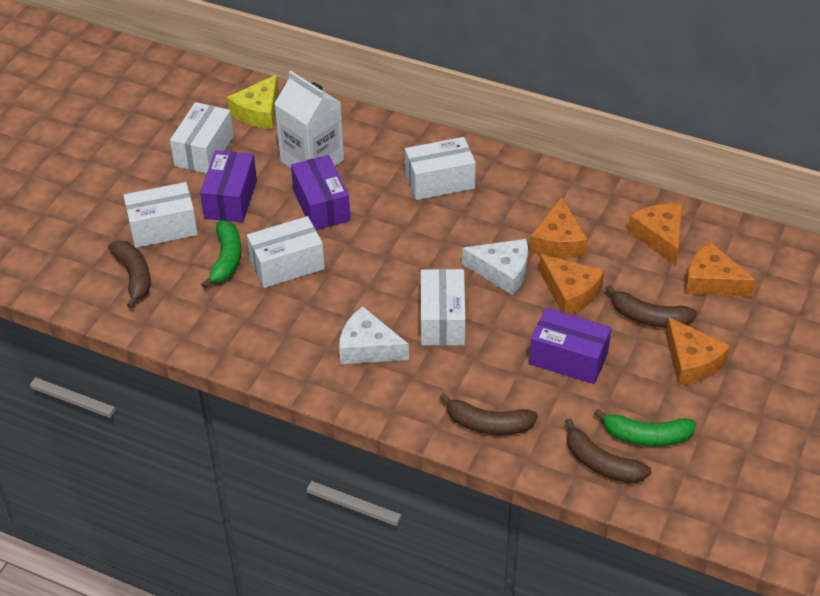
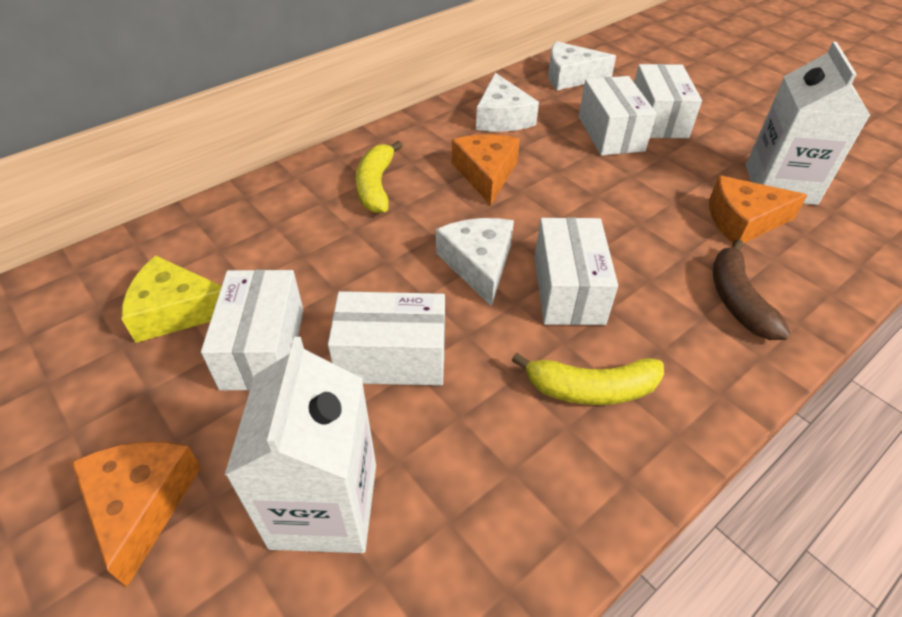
brown banana: 4 -> 1
green banana: 2 -> 0
orange cheese: 5 -> 3
purple box: 3 -> 0
white carton: 1 -> 2
white cheese: 2 -> 3
yellow banana: 0 -> 2

